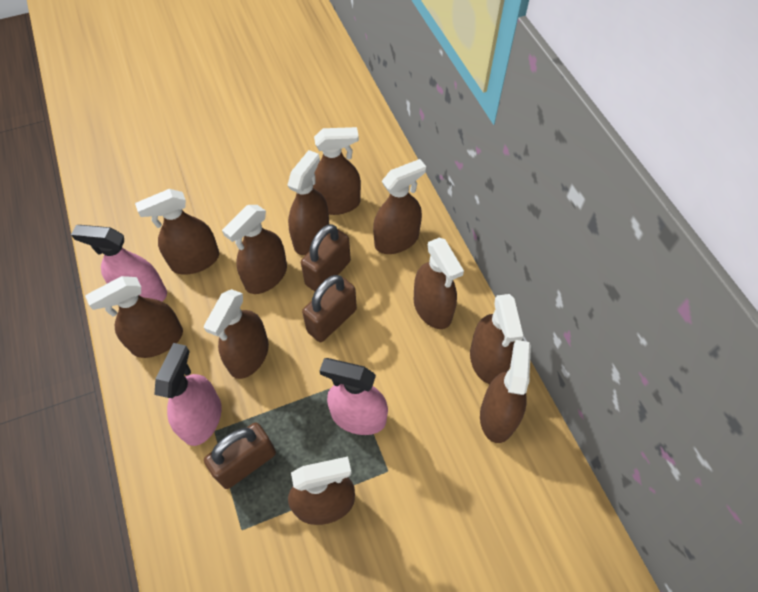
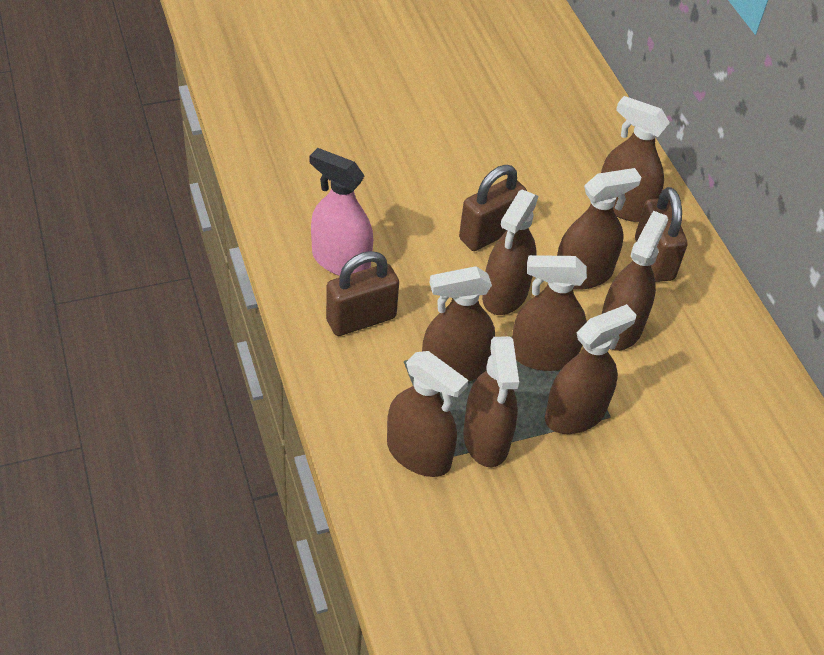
brown spray bottle: 11 -> 9
pink spray bottle: 3 -> 1

